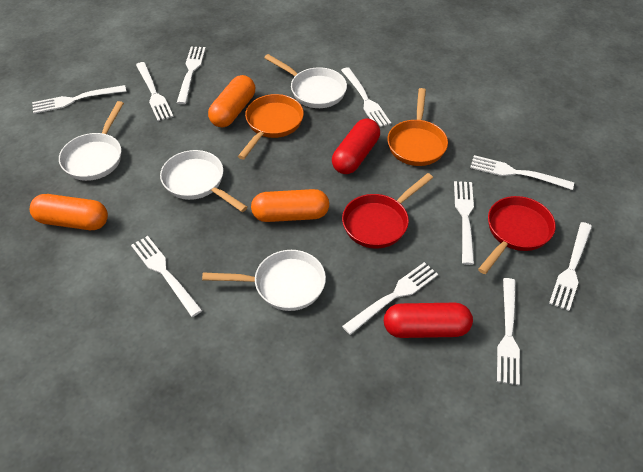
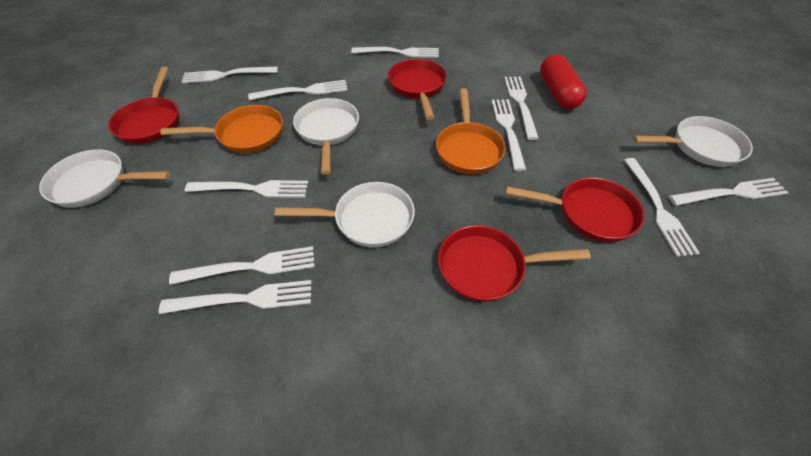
orange capsule: 3 -> 0
red capsule: 2 -> 1
red pan: 2 -> 4

